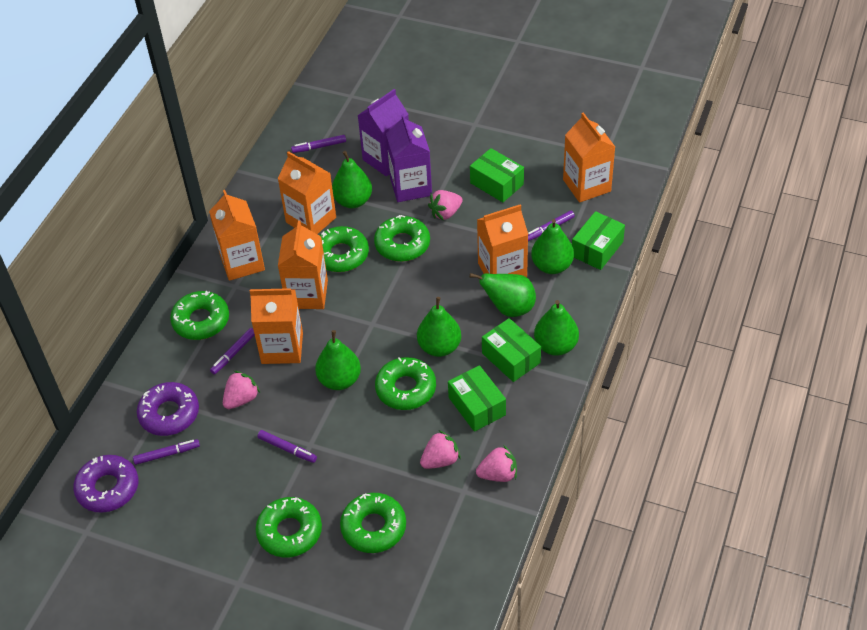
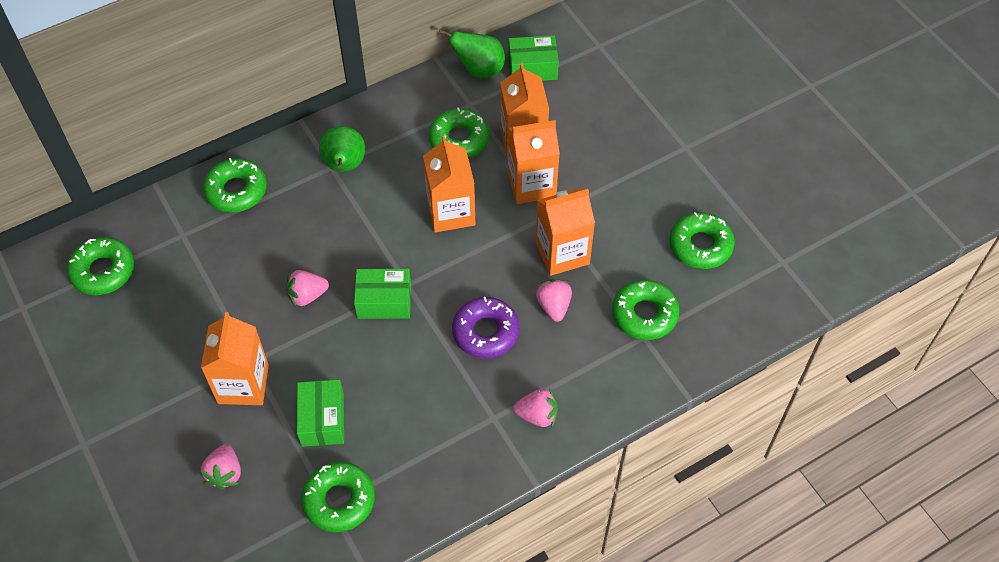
green box: 4 -> 3
green pear: 6 -> 2
orange carton: 6 -> 5
purple carton: 2 -> 0
purple donut: 2 -> 1
purple marker: 5 -> 0

